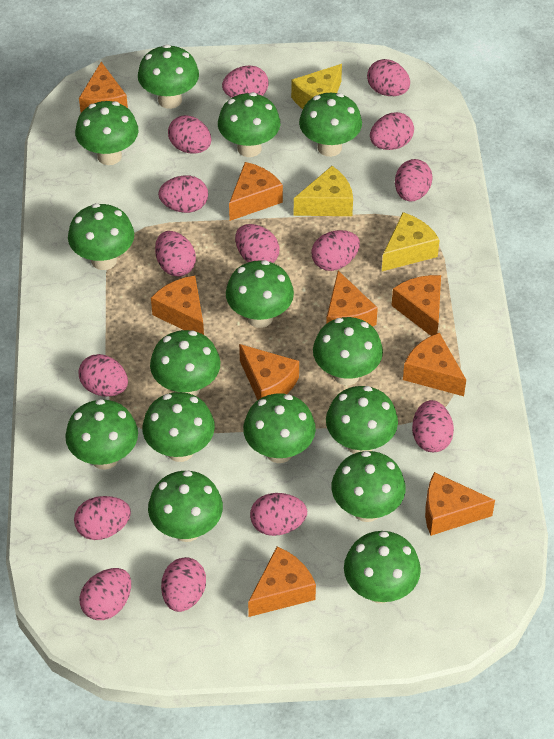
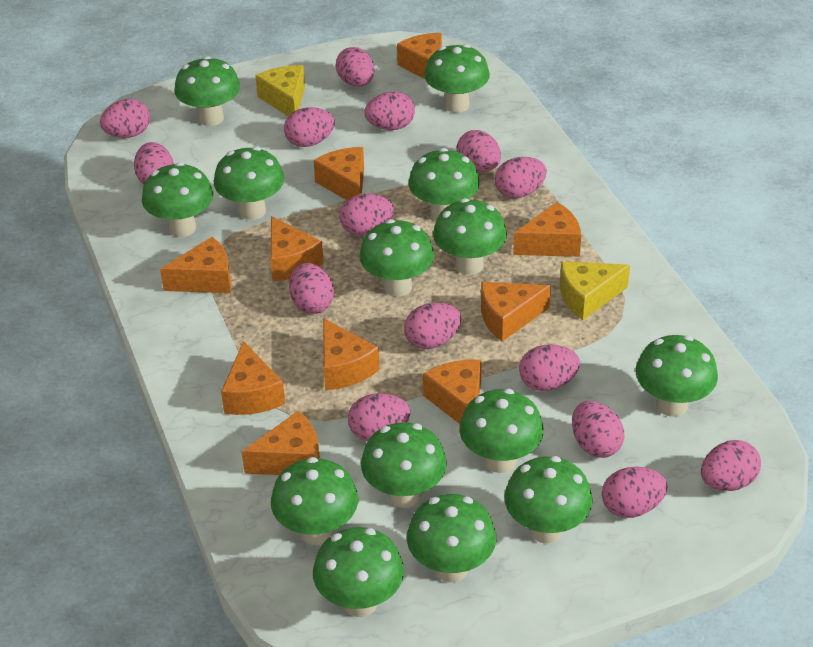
green mushroom: 15 -> 14
orange cheese: 9 -> 10
yellow cheese: 3 -> 2

